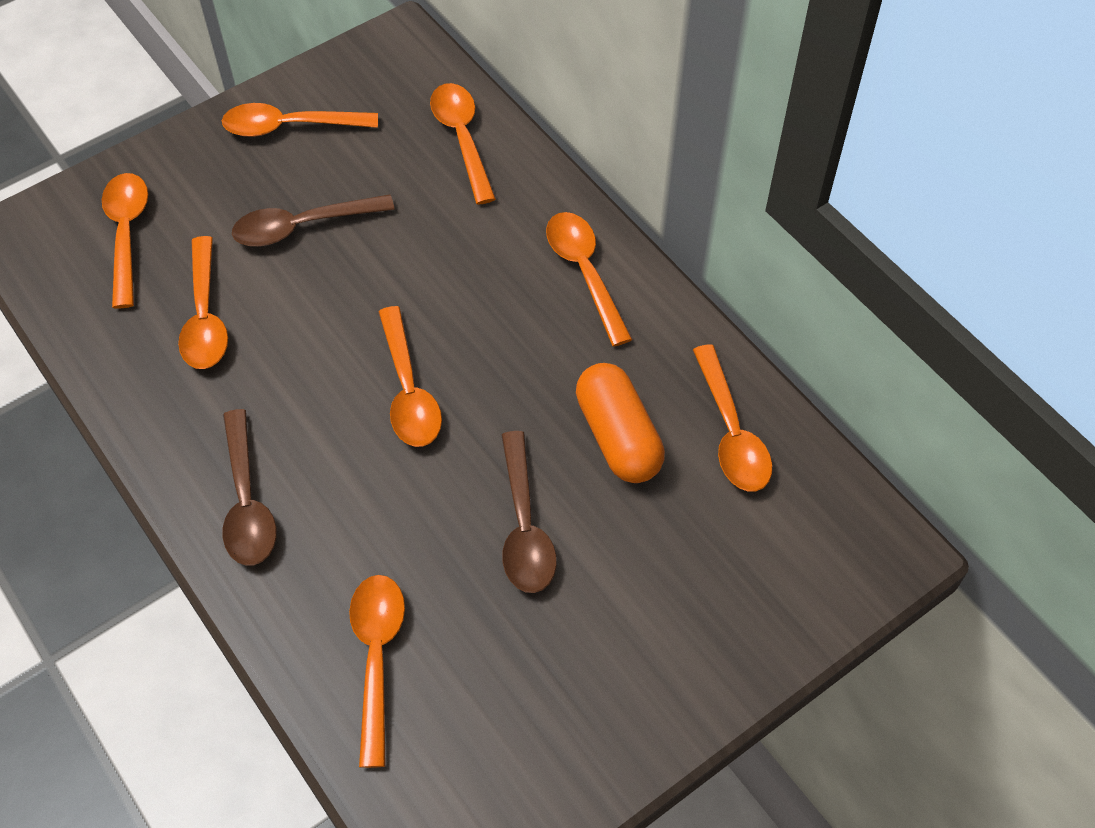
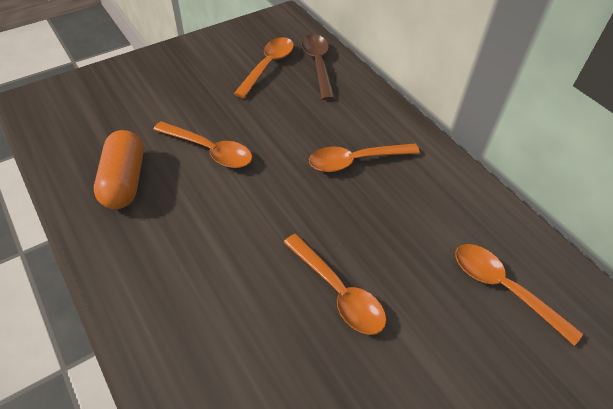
brown spoon: 3 -> 1
orange spoon: 8 -> 5

